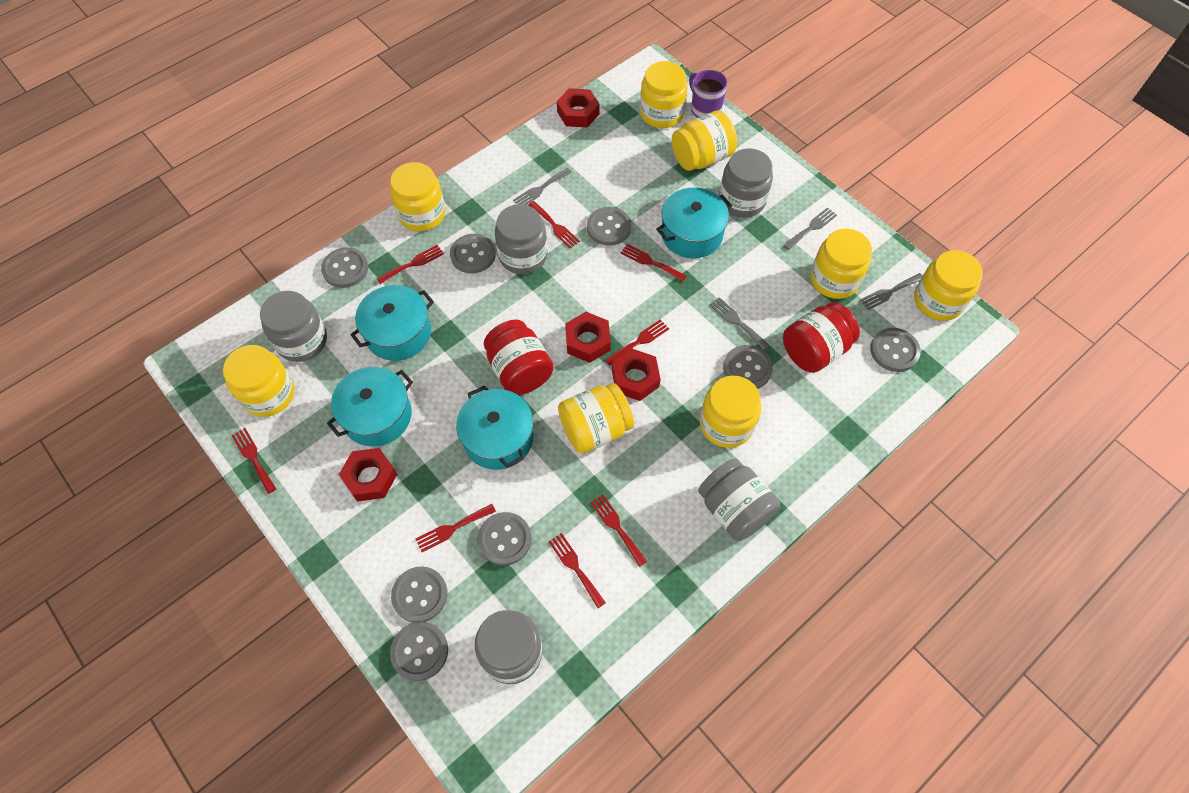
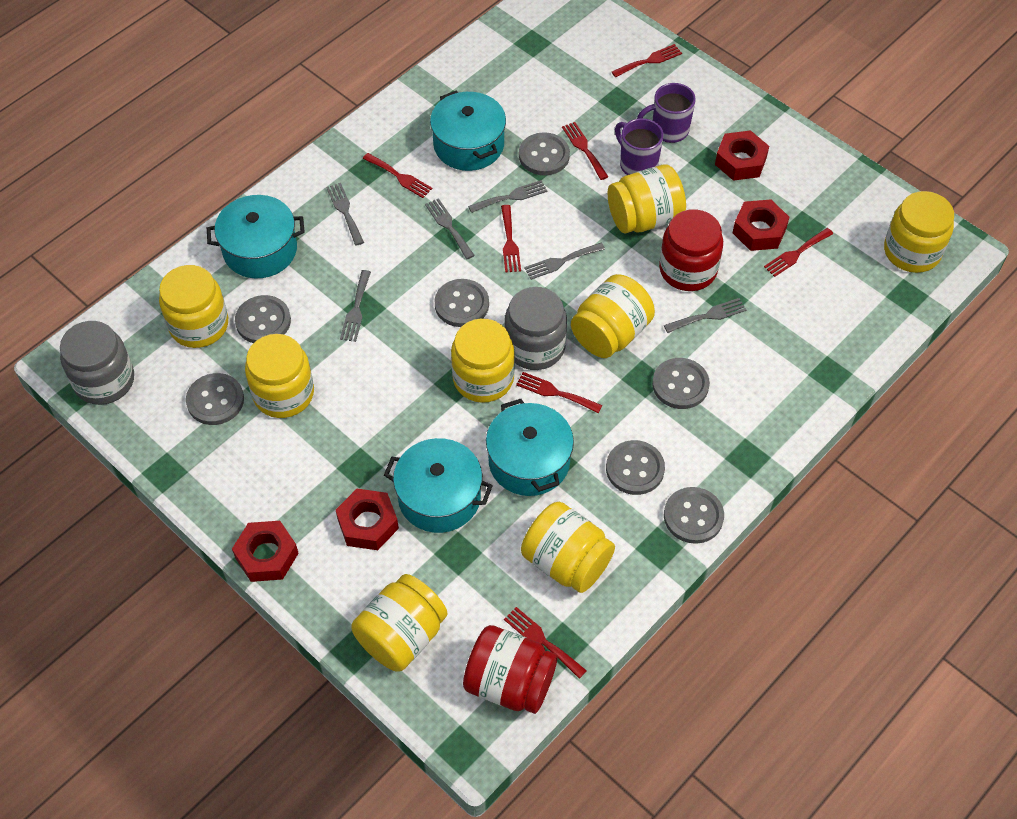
grey button: 8 -> 7
grey fork: 4 -> 6
grey jar: 5 -> 2
purple mug: 1 -> 2
red fork: 8 -> 7

